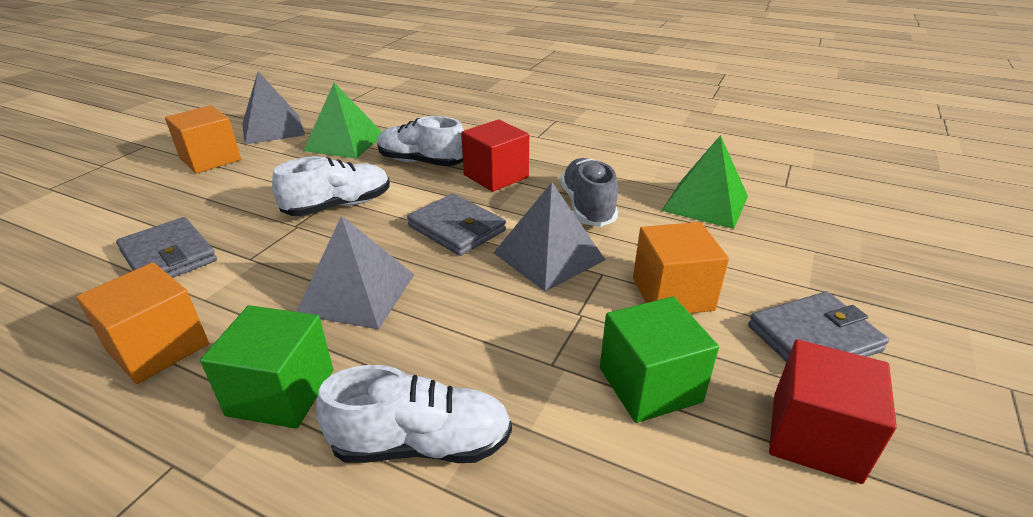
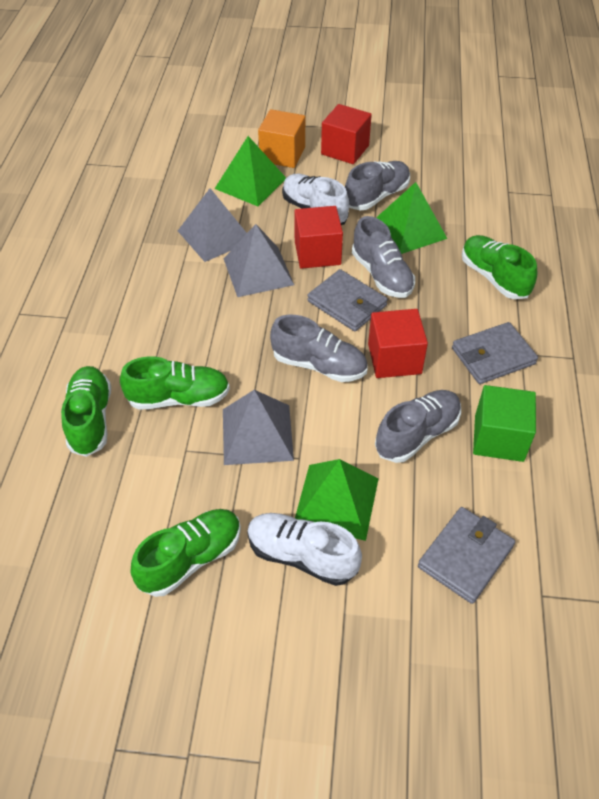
green cube: 2 -> 1
green pyramid: 2 -> 3
green shoe: 0 -> 4
grey shoe: 1 -> 4
orange cube: 3 -> 1
red cube: 2 -> 3
white shoe: 3 -> 2

